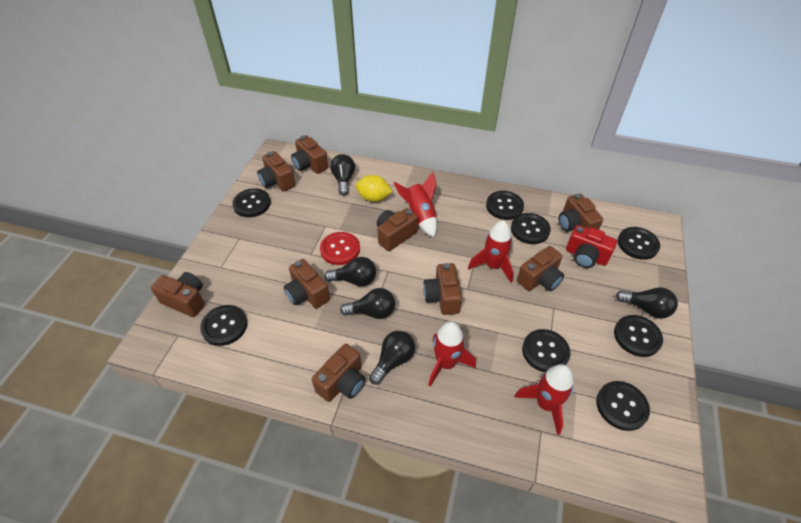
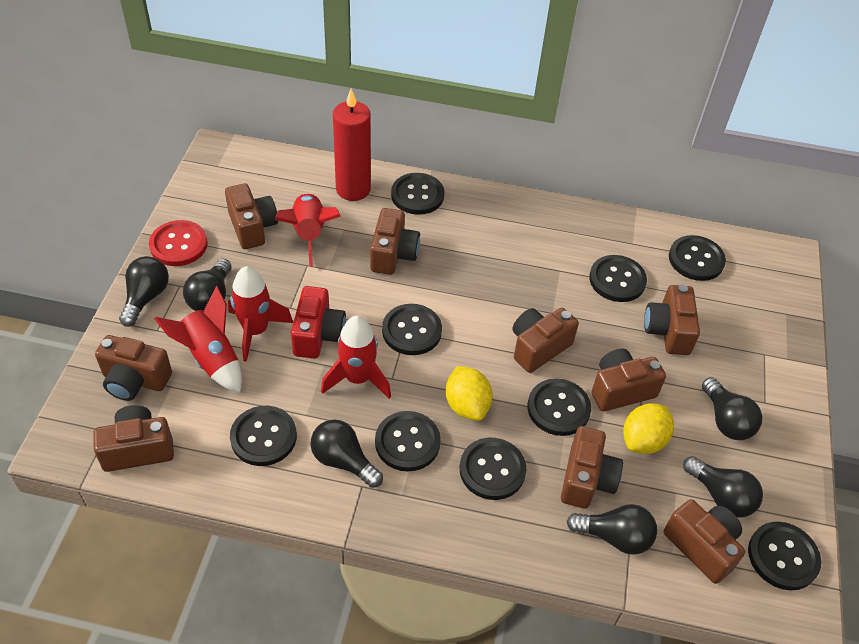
black button: 8 -> 9
black light bulb: 5 -> 6
red candle: 0 -> 1
yellow lemon: 1 -> 2

